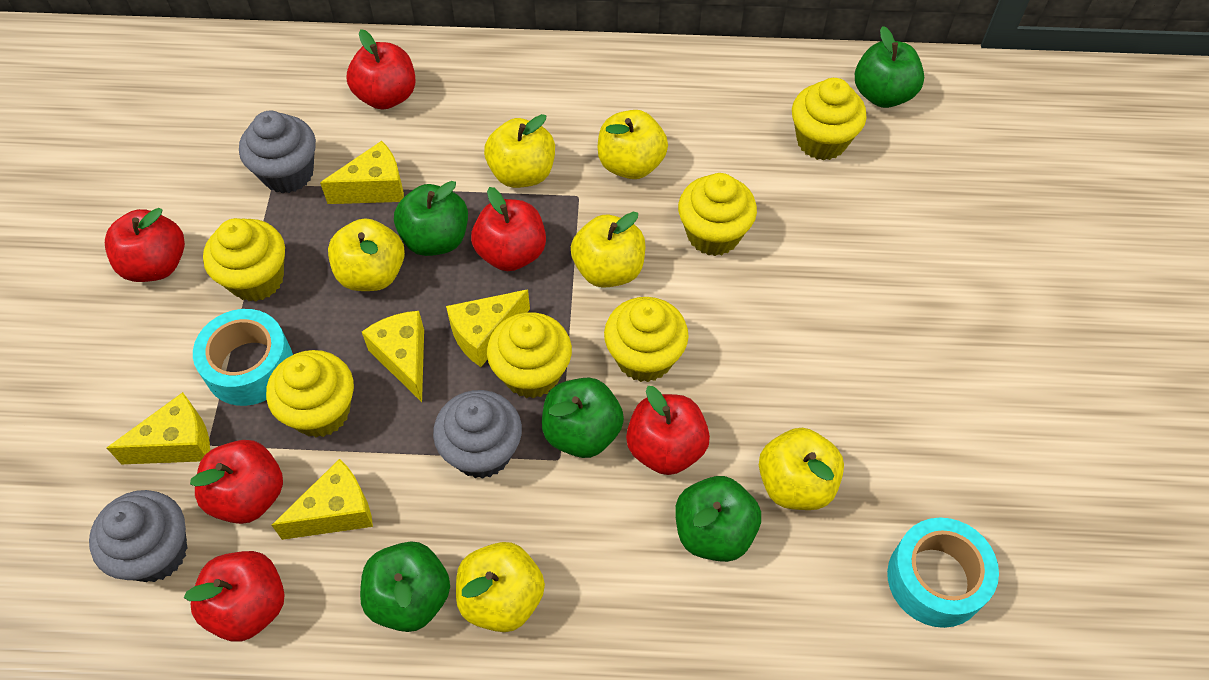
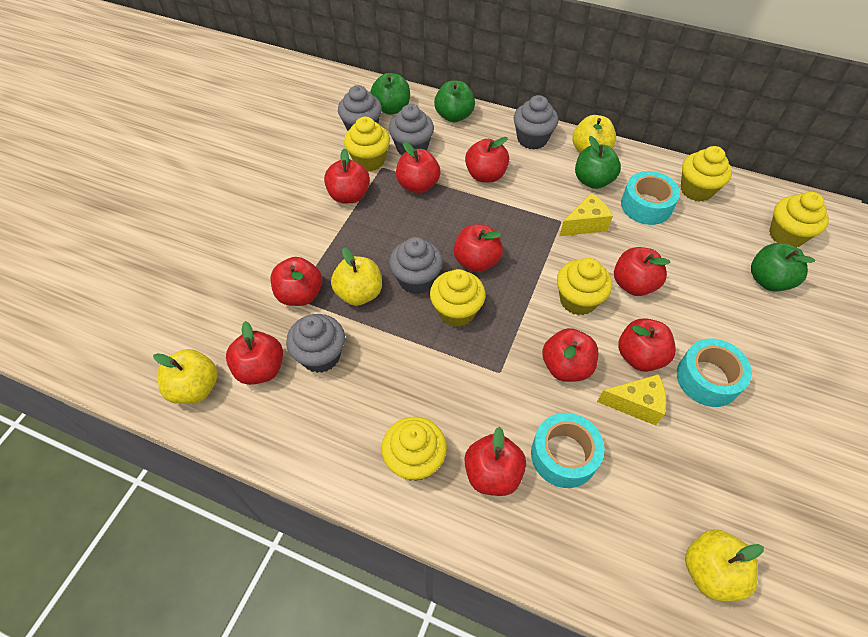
green apple: 5 -> 4
grey cupcake: 3 -> 5
red apple: 6 -> 10
turquoise tape: 2 -> 3
yellow apple: 6 -> 4
yellow cheese: 5 -> 2

